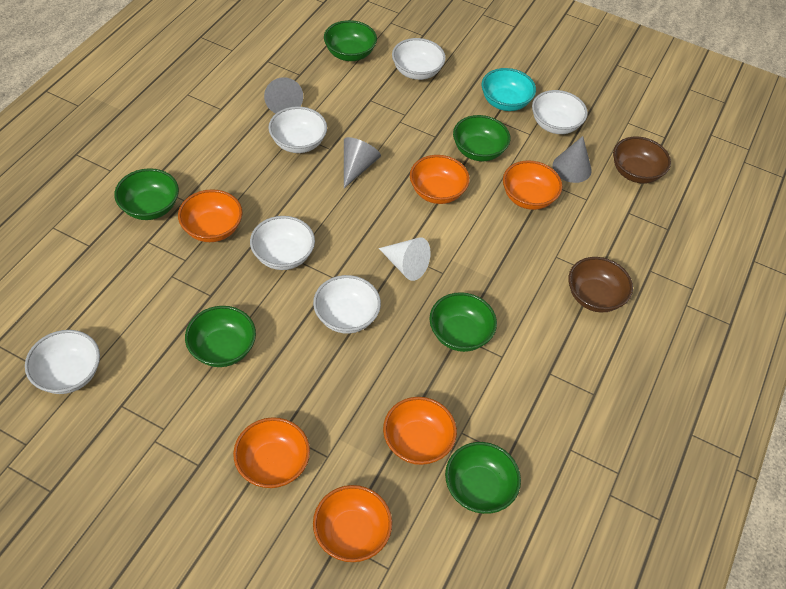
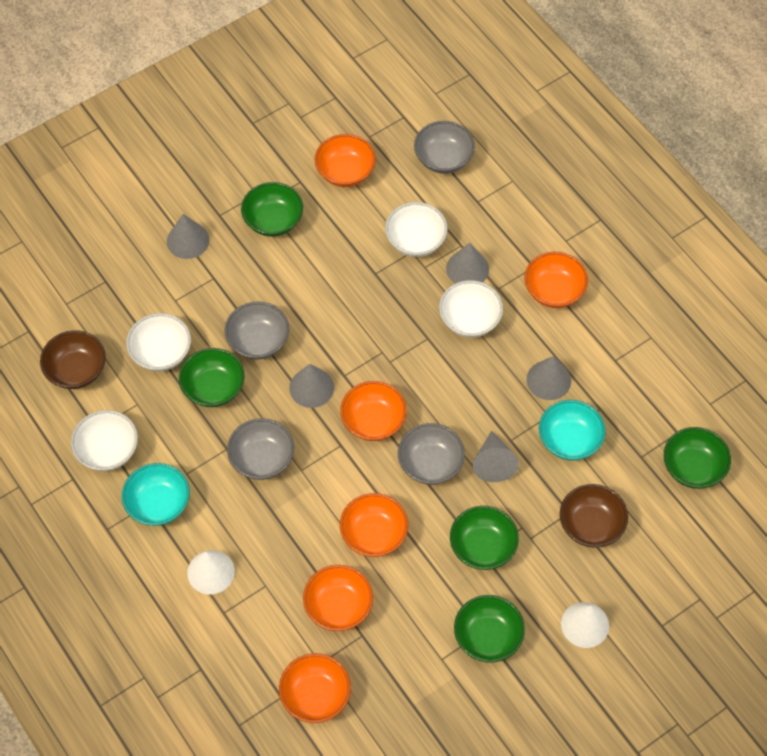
green bowl: 6 -> 5
grey bowl: 0 -> 4
grey cone: 3 -> 5
turquoise bowl: 1 -> 2
white bowl: 6 -> 4
white cone: 1 -> 2

